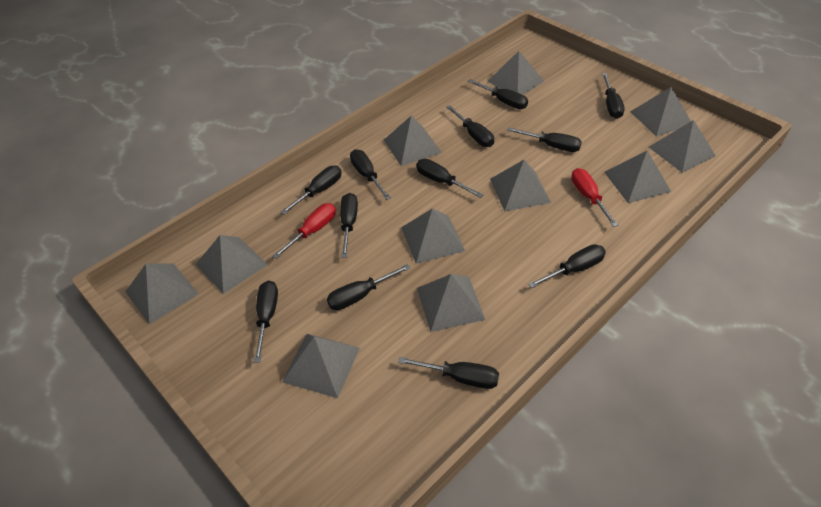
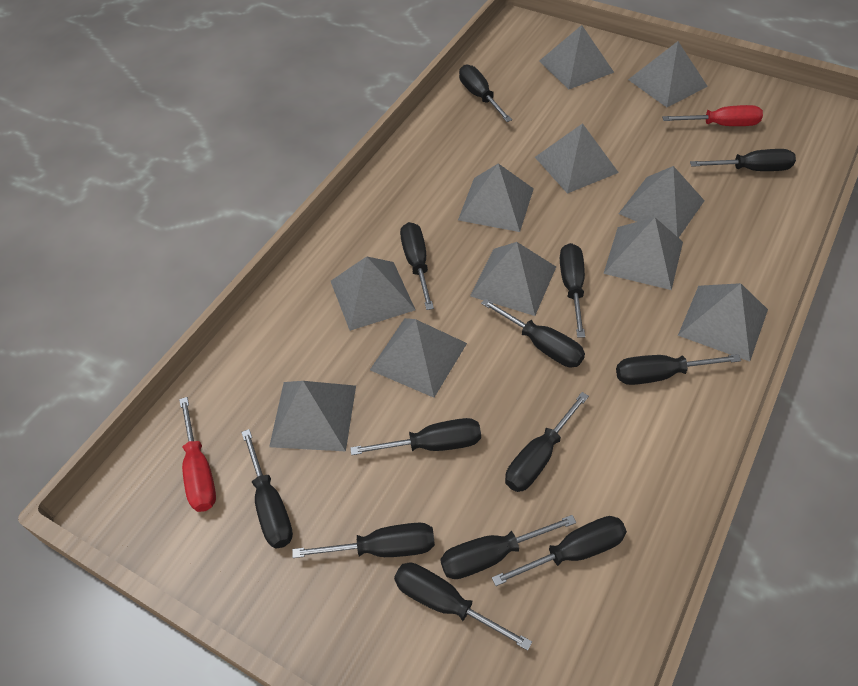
black screwdriver: 12 -> 13

